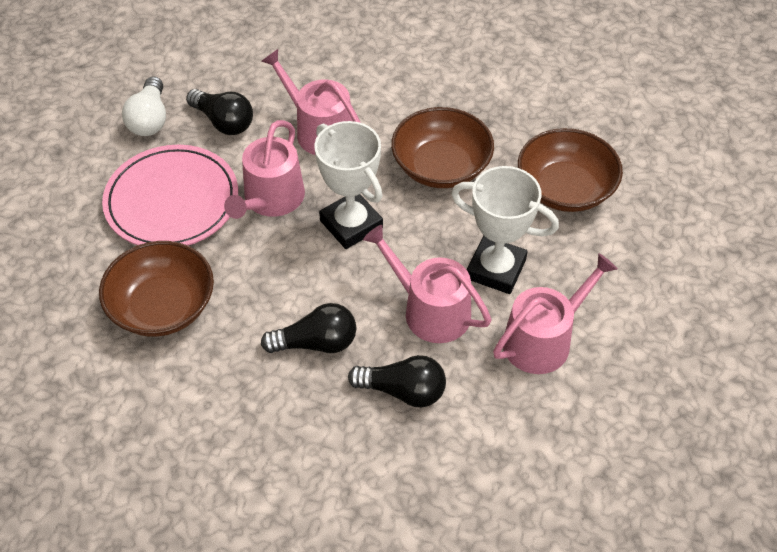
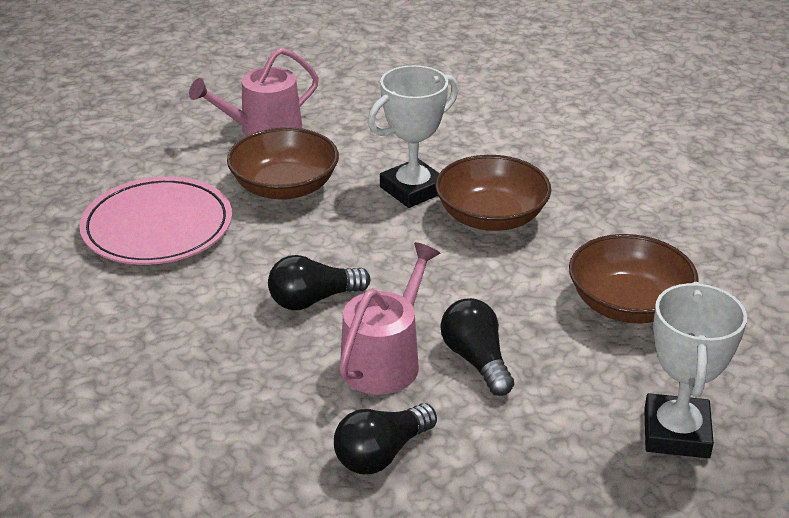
pink watering can: 4 -> 2
white light bulb: 1 -> 0

